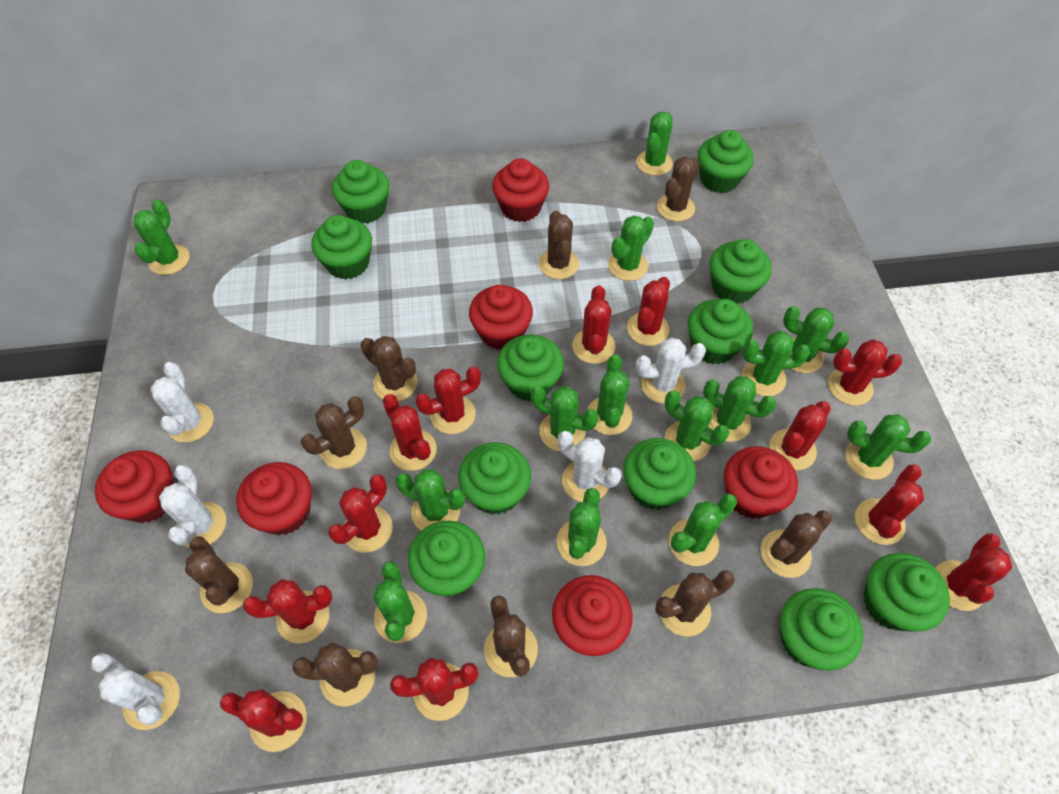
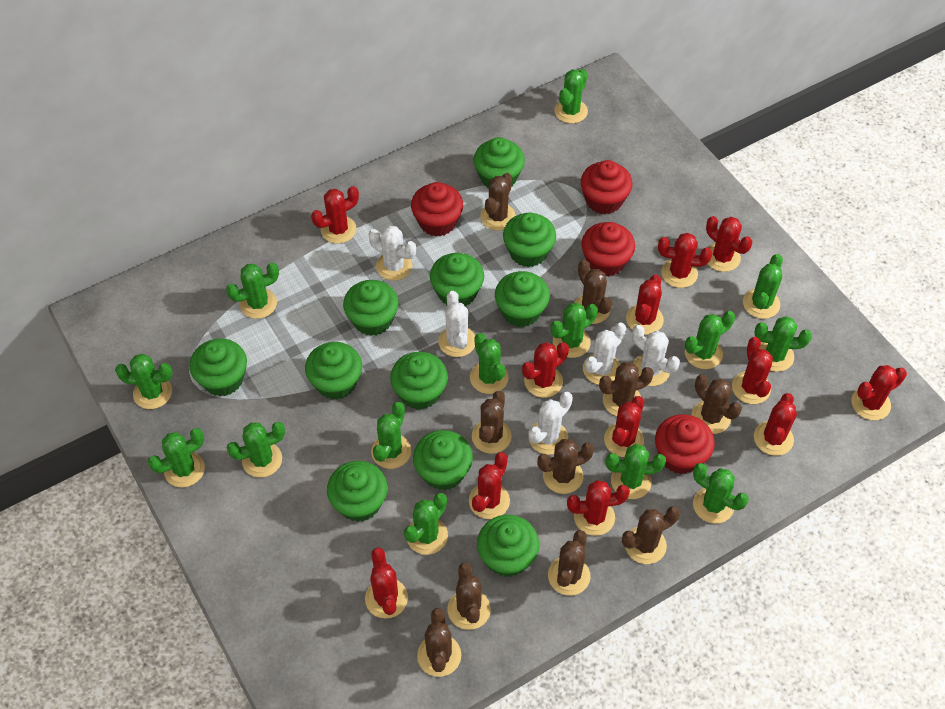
brown cactus: 9 -> 10
red cupcake: 6 -> 4

